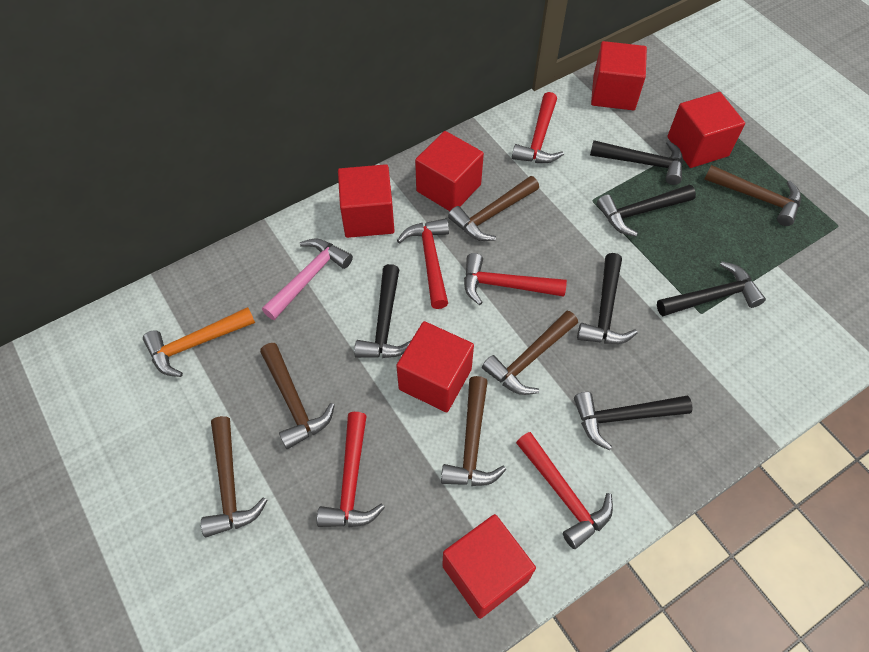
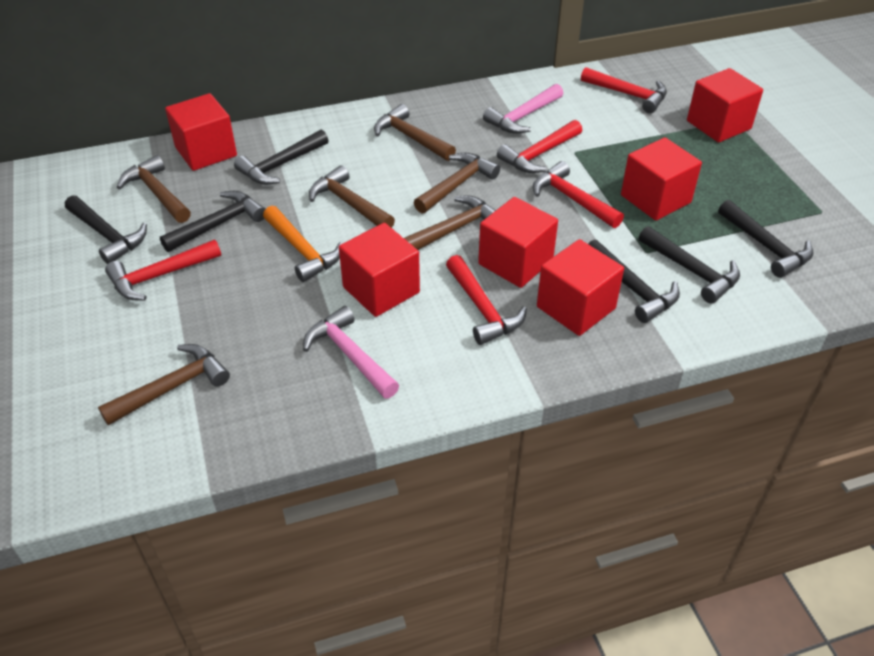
pink hammer: 1 -> 2

